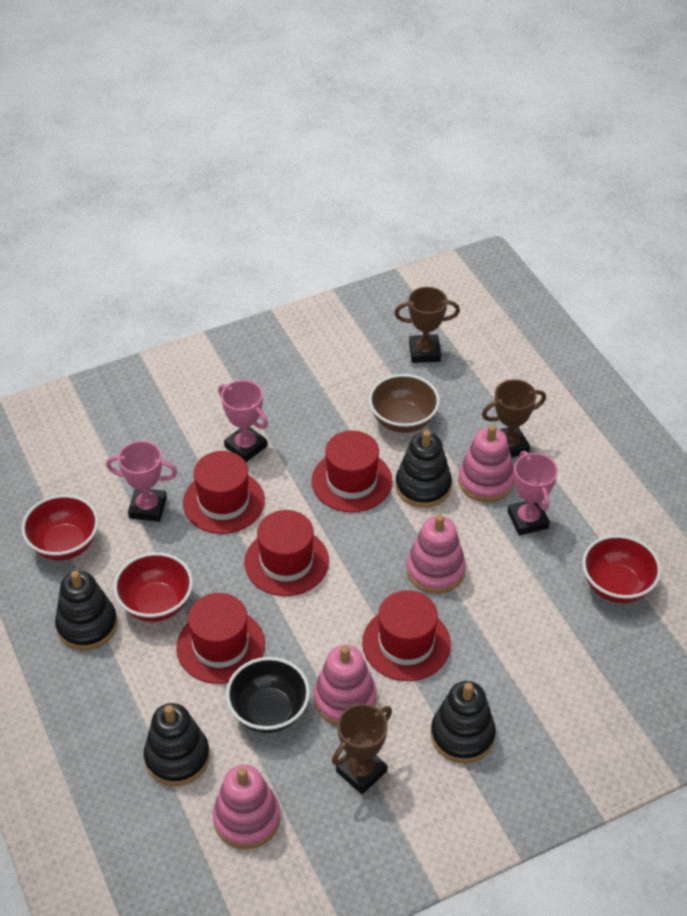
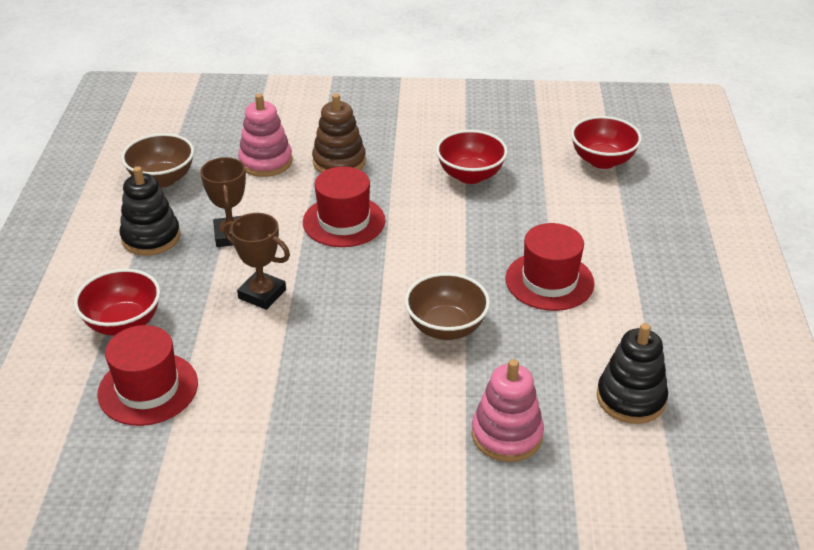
black bowl: 1 -> 0
black stacking toy: 4 -> 2
brown bowl: 1 -> 2
brown stacking toy: 0 -> 1
brown trophy: 3 -> 2
pink stacking toy: 4 -> 2
pink trophy: 3 -> 0
red hat: 5 -> 3

